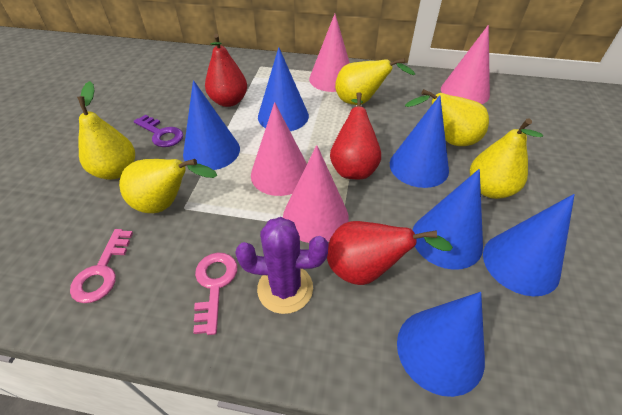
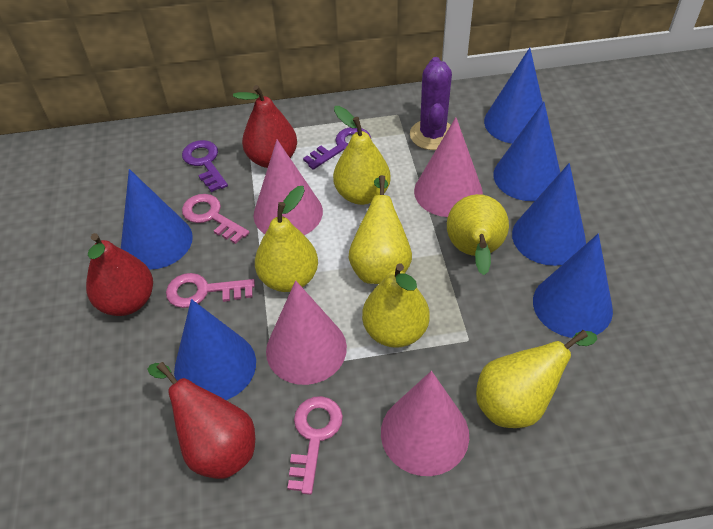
pink key: 2 -> 3
purple key: 1 -> 2
yellow pear: 5 -> 6

